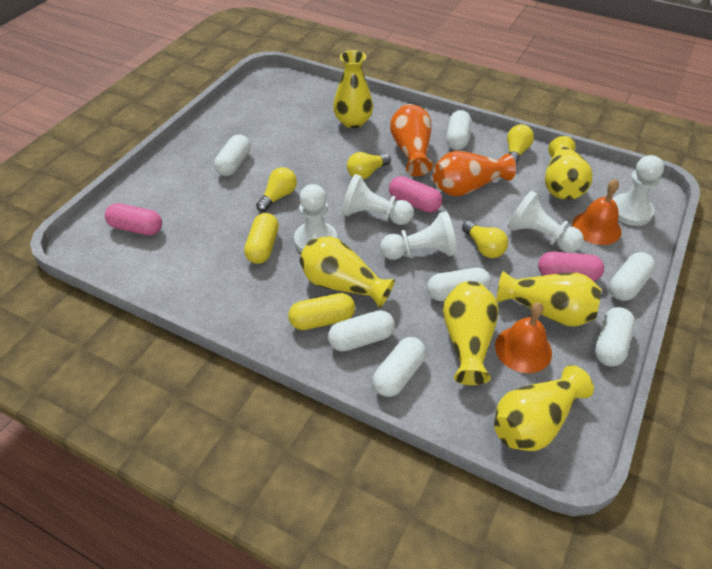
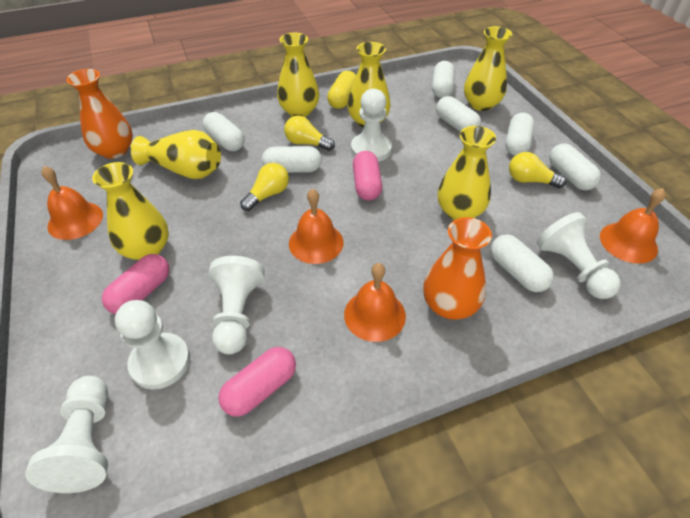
orange bell: 2 -> 4
yellow capsule: 2 -> 1
yellow light bulb: 4 -> 3

